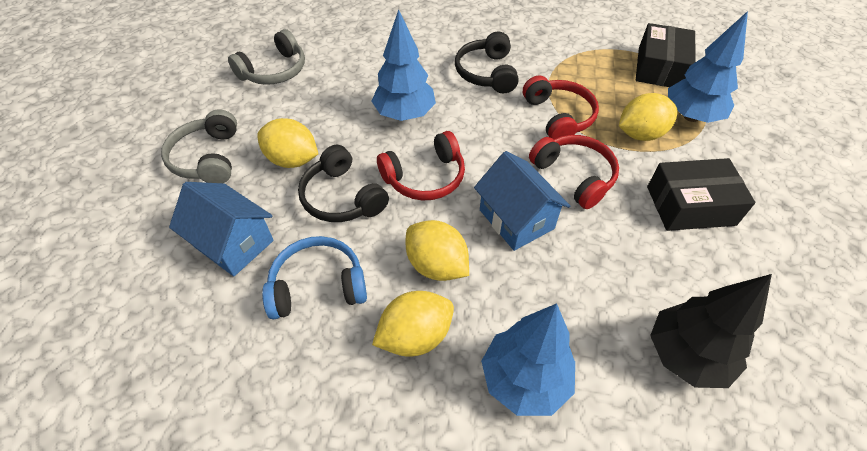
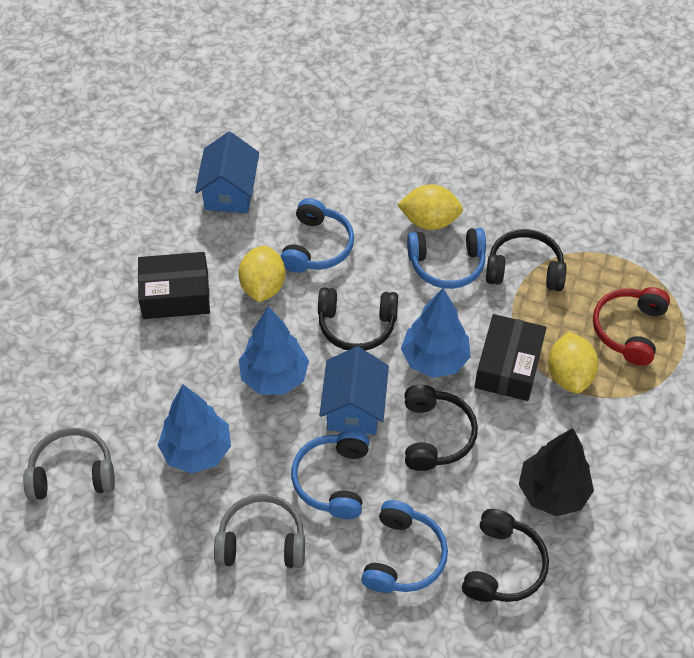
black headphones: 2 -> 4
blue headphones: 1 -> 4
red headphones: 3 -> 1
yellow lemon: 4 -> 3

